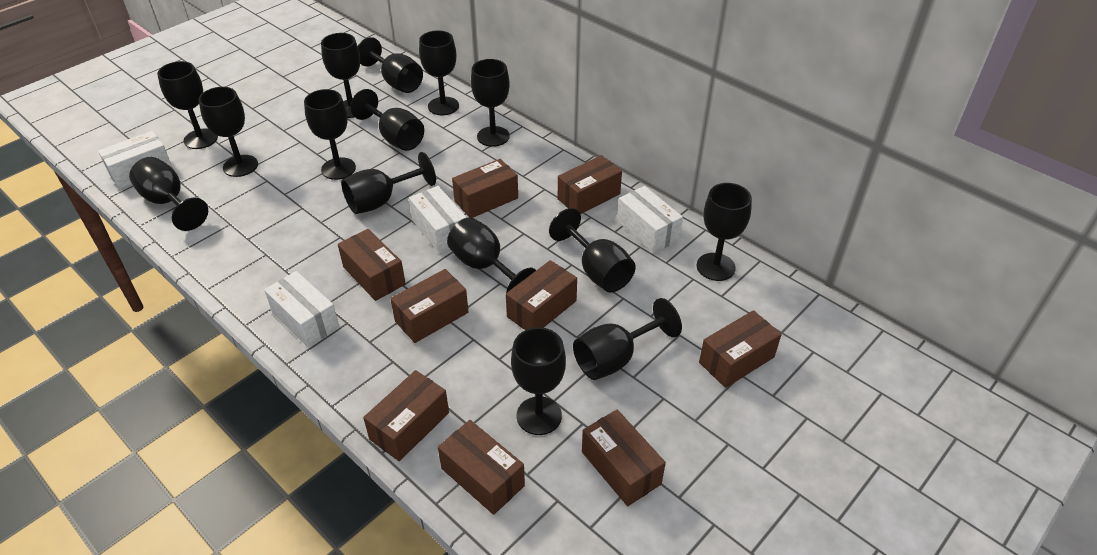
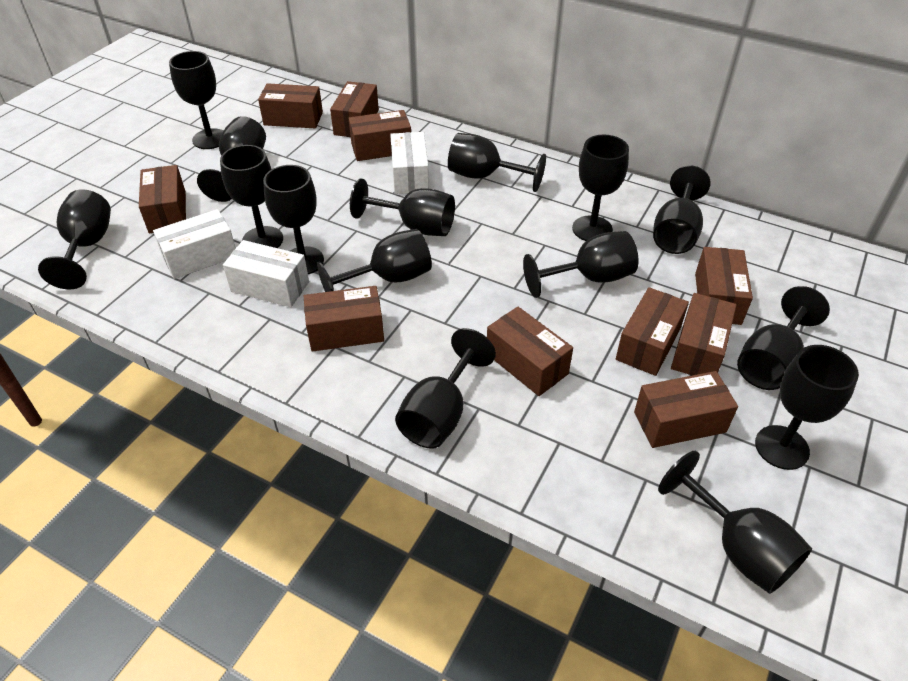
brown box: 9 -> 10
white box: 4 -> 3

